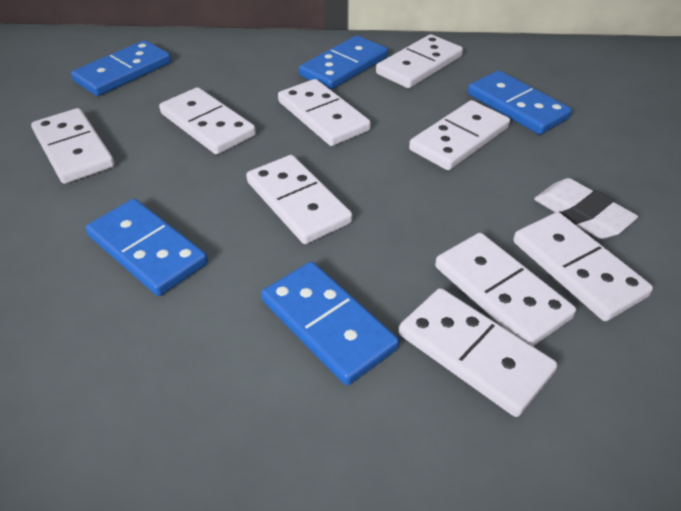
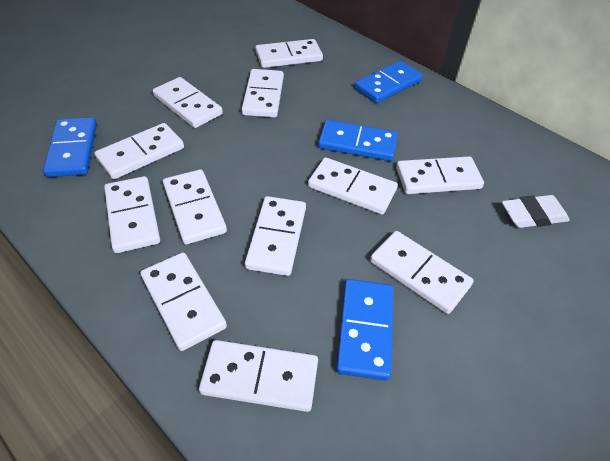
blue domino: 5 -> 4
white domino: 9 -> 12

